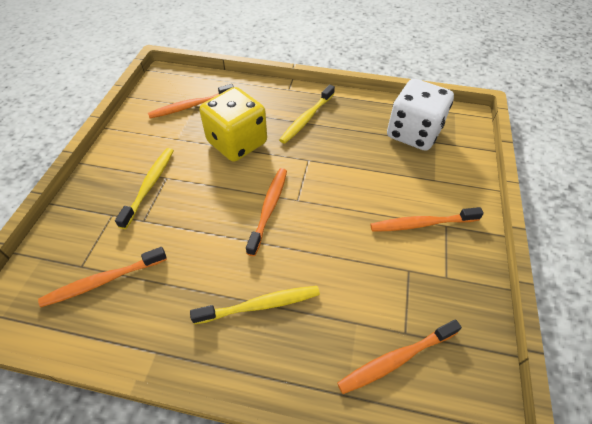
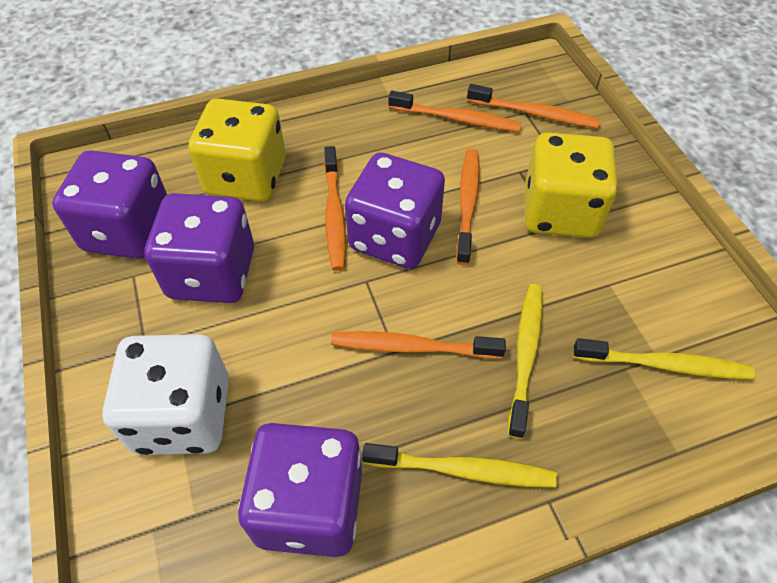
purple dice: 0 -> 4
yellow dice: 1 -> 2

